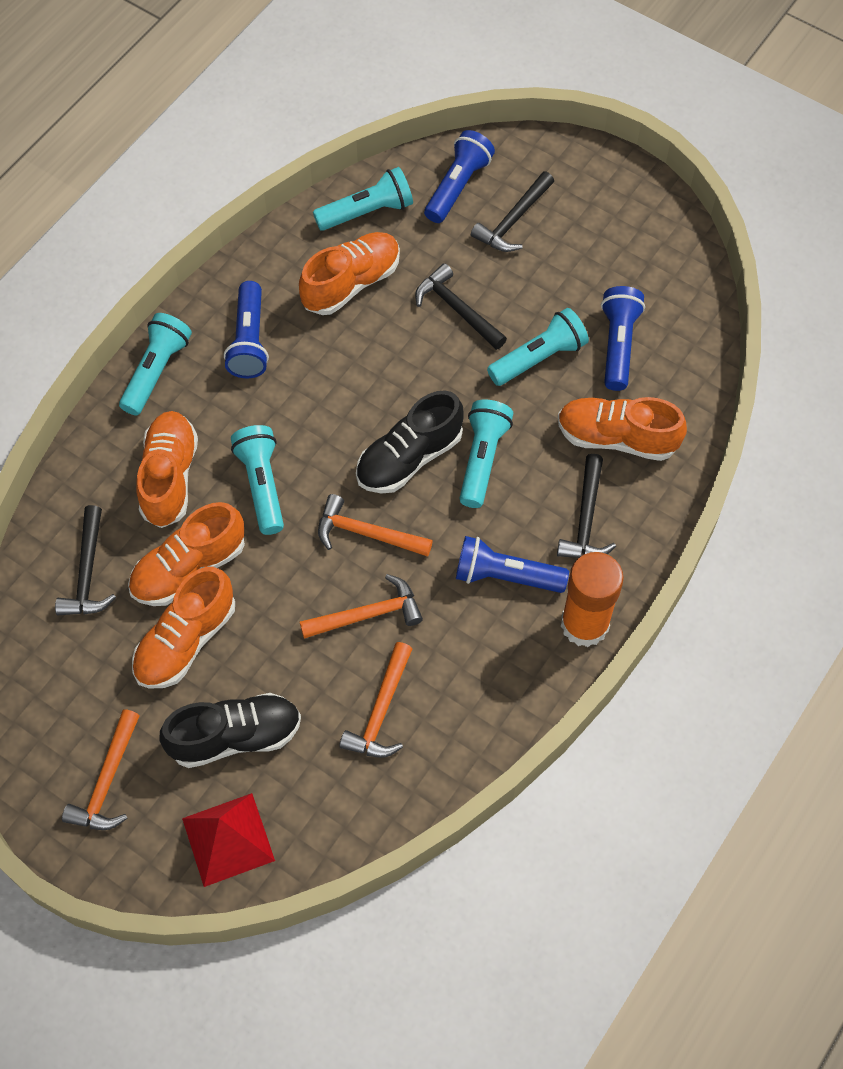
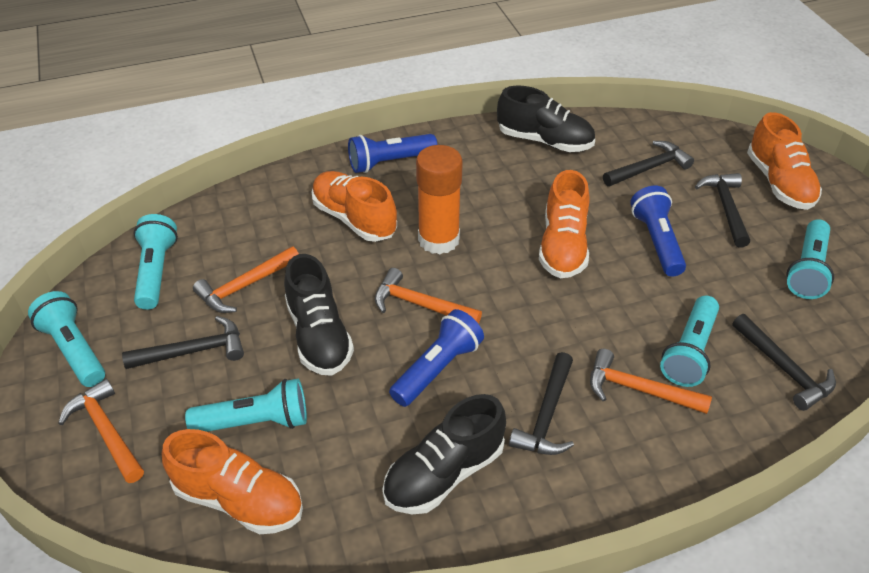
black hammer: 4 -> 5
black shoe: 2 -> 3
blue flashlight: 4 -> 3
orange shoe: 5 -> 4
red pyramid: 1 -> 0

